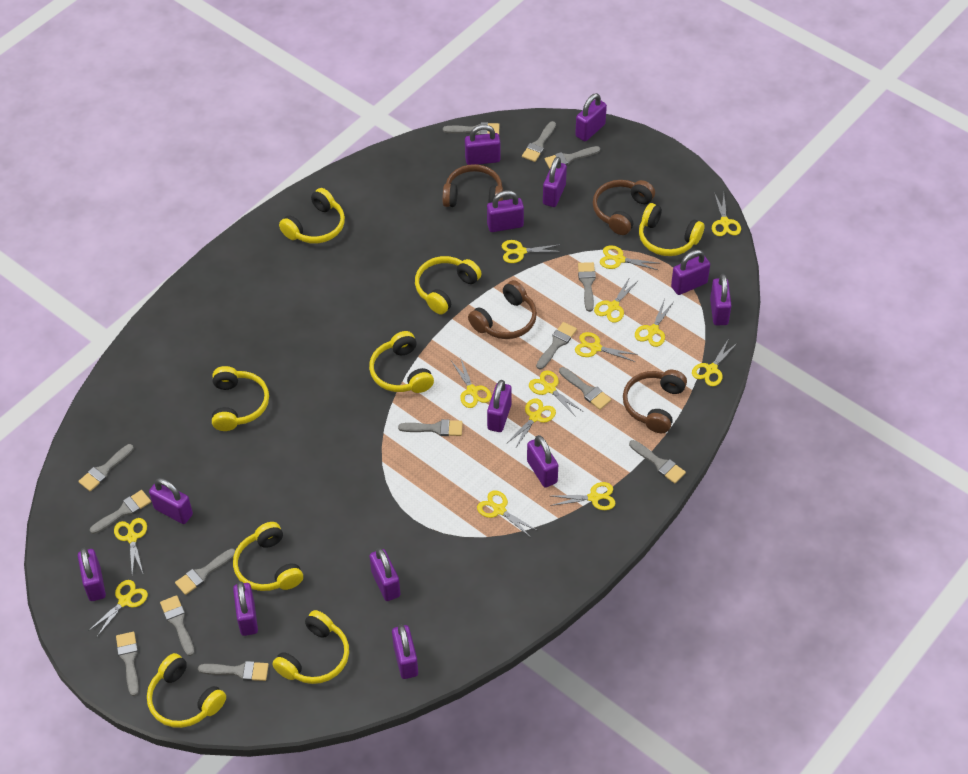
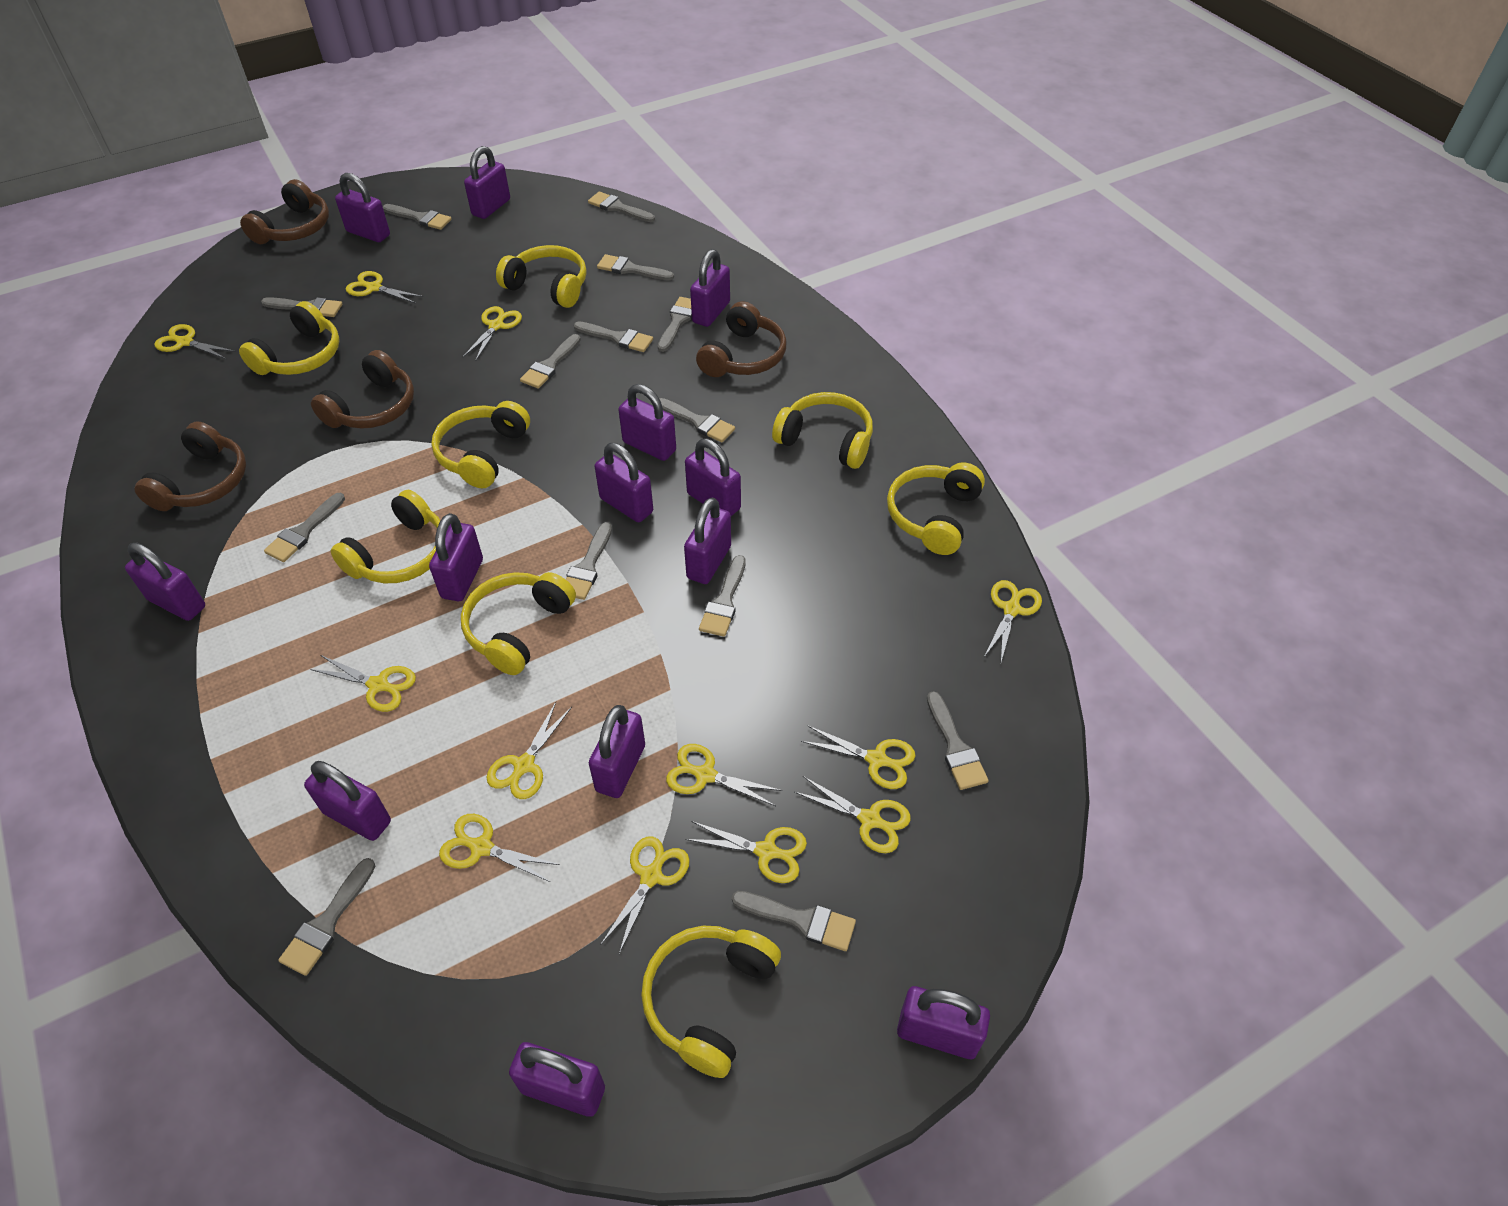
yellow scissors: 14 -> 12

